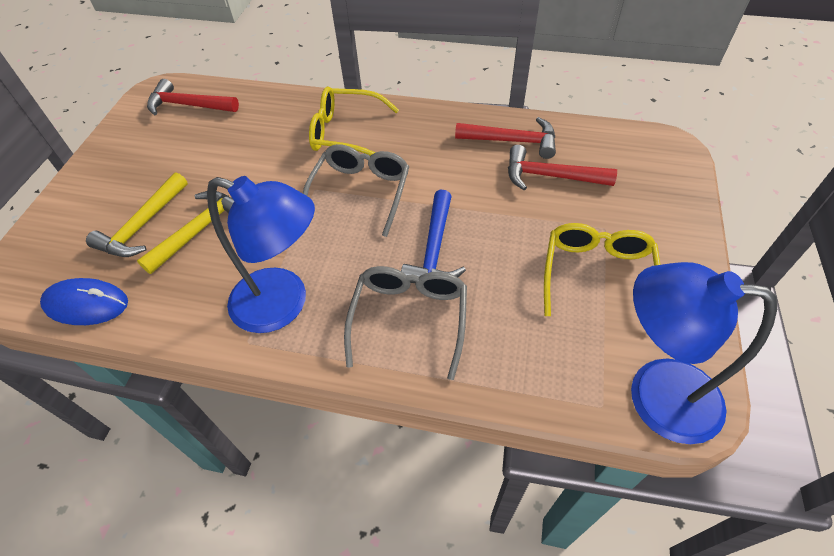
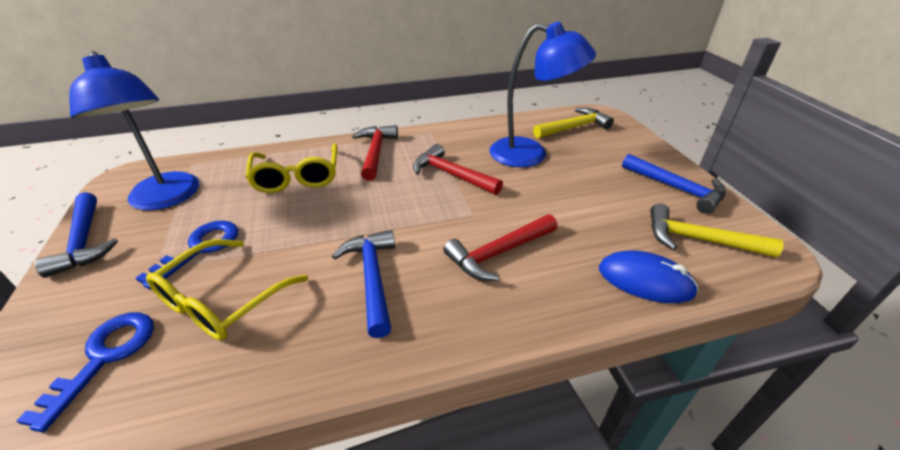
blue hammer: 1 -> 3
blue key: 0 -> 2
grey glasses: 2 -> 0

